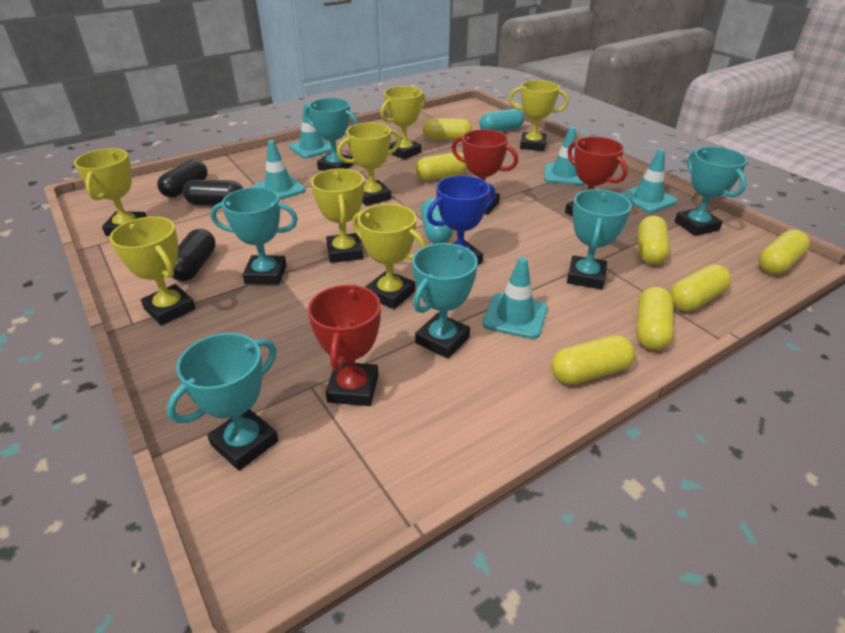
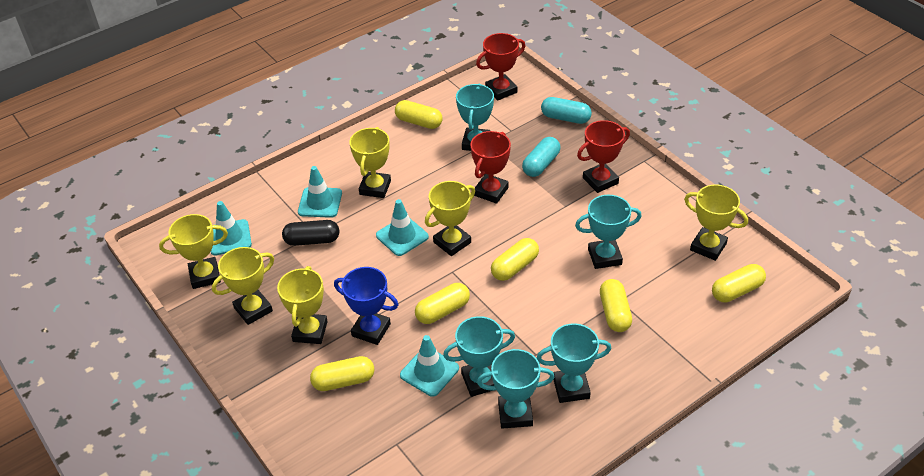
black capsule: 3 -> 1
turquoise traffic cone: 5 -> 4
turquoise trophy: 6 -> 5
yellow capsule: 7 -> 6
yellow trophy: 7 -> 6

